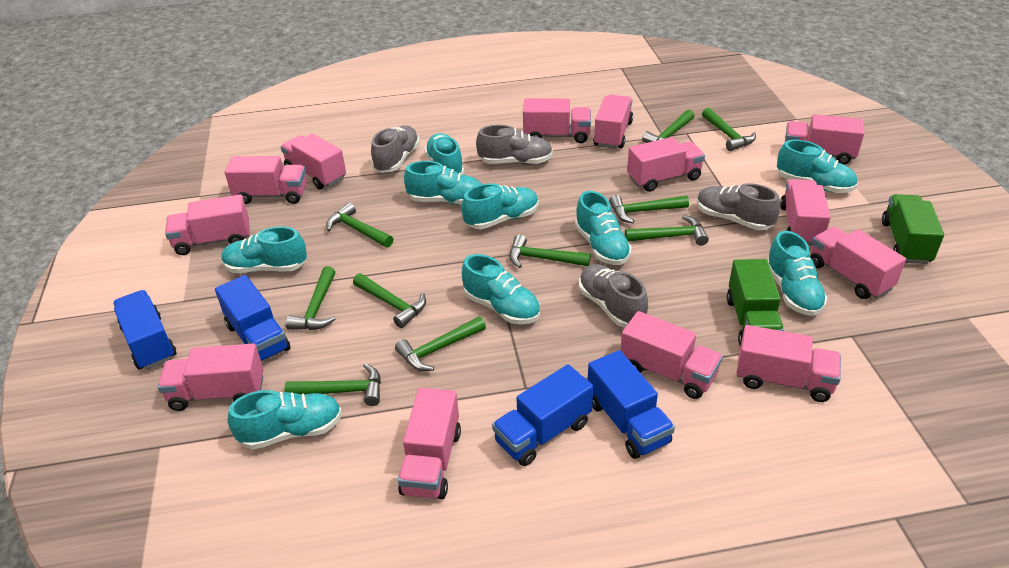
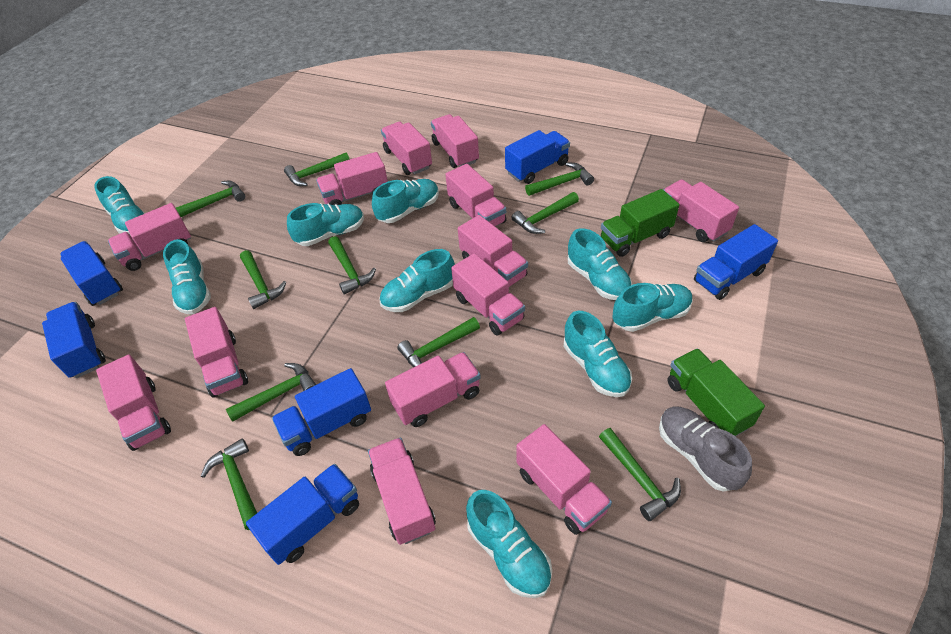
blue truck: 4 -> 6
grey shoe: 4 -> 1

